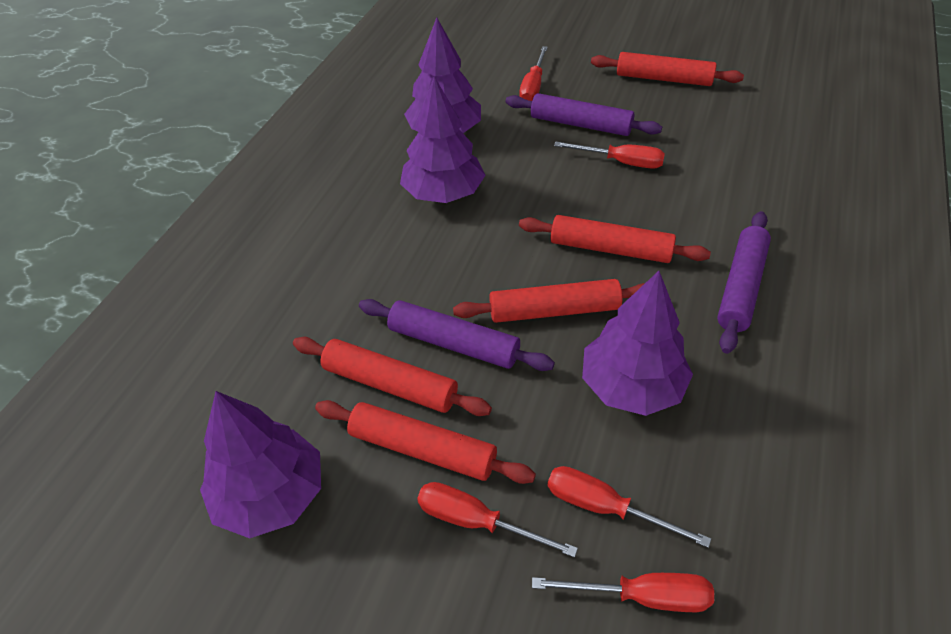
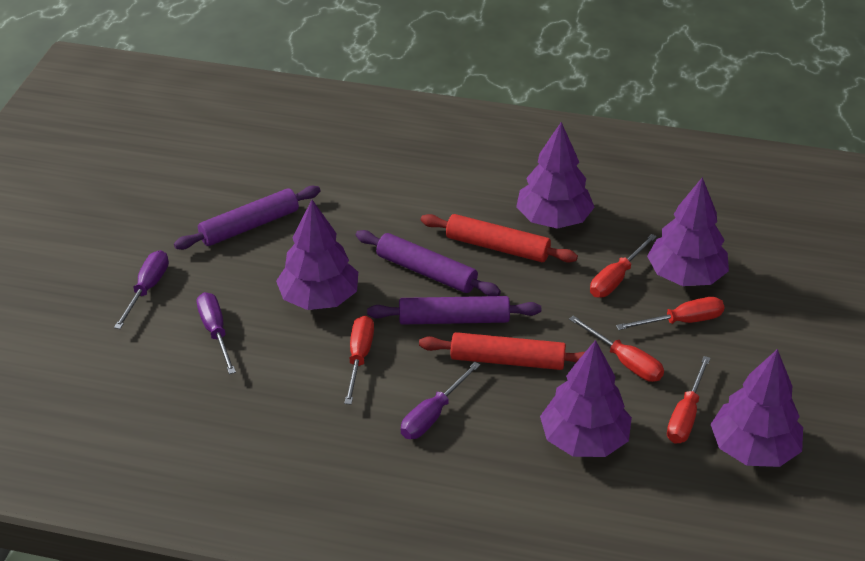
purple screwdriver: 0 -> 3
purple tree: 4 -> 5
red rolling pin: 5 -> 2

